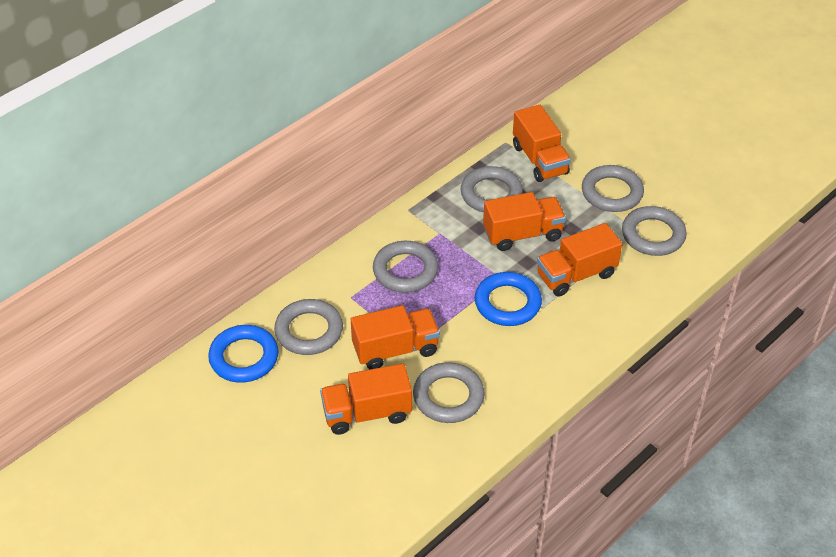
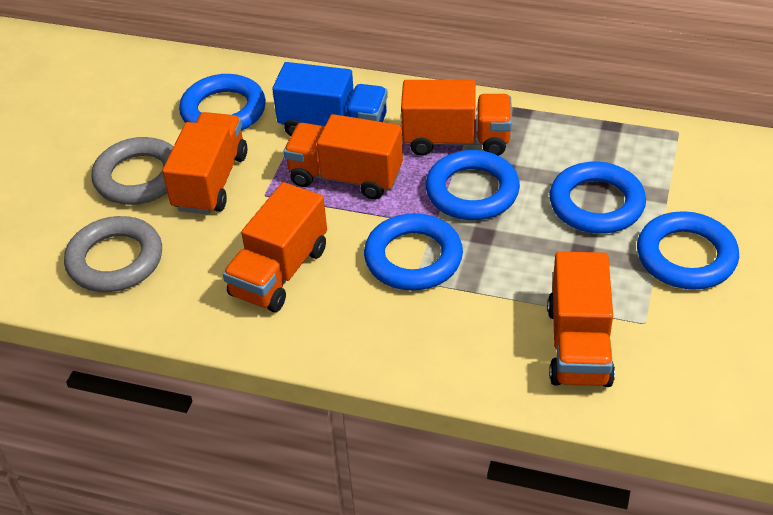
blue ring: 2 -> 5
blue truck: 0 -> 1
grey ring: 6 -> 2

